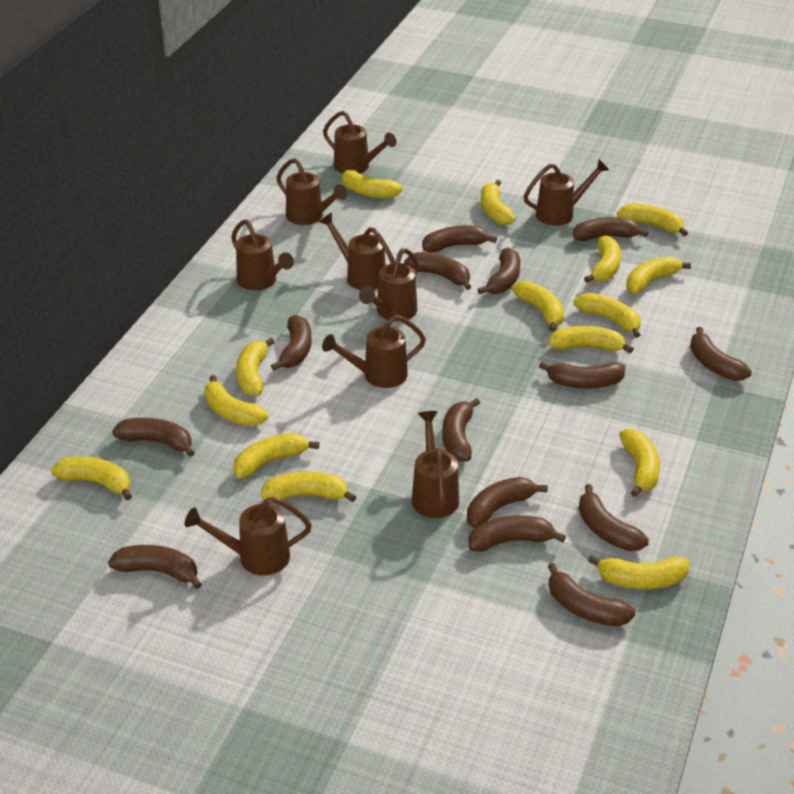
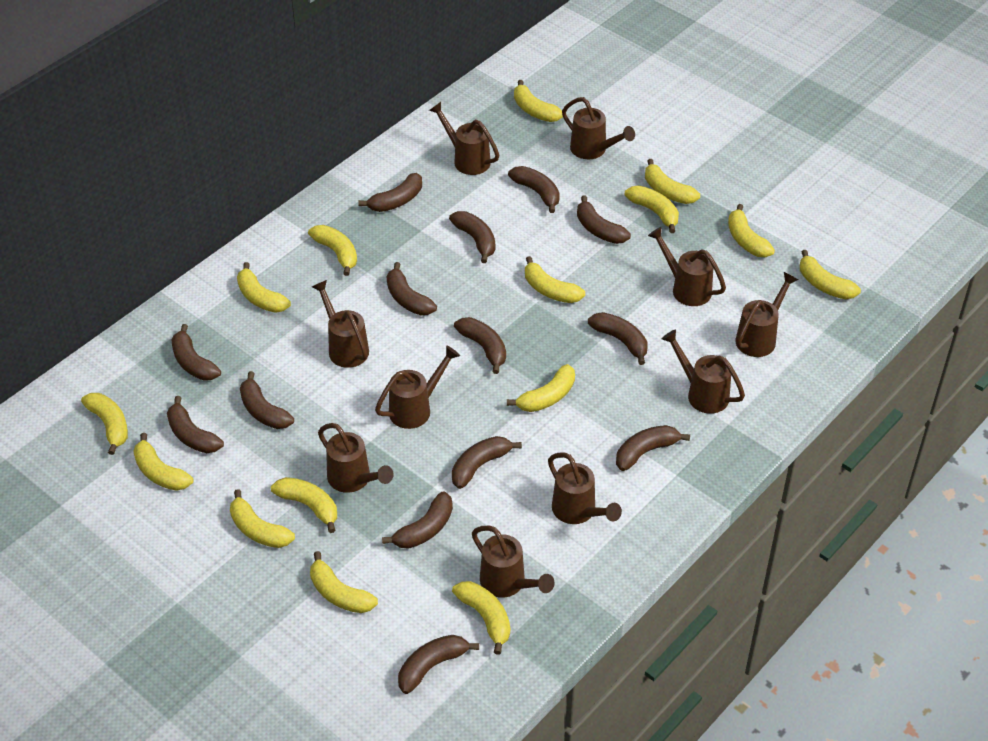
brown watering can: 9 -> 10

